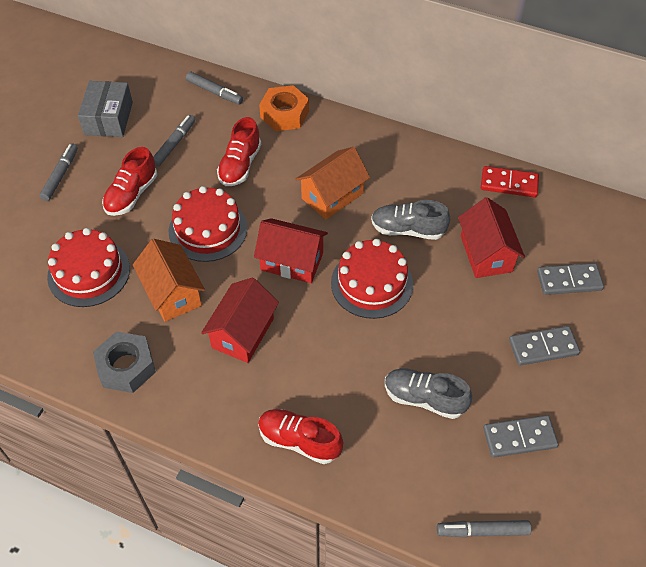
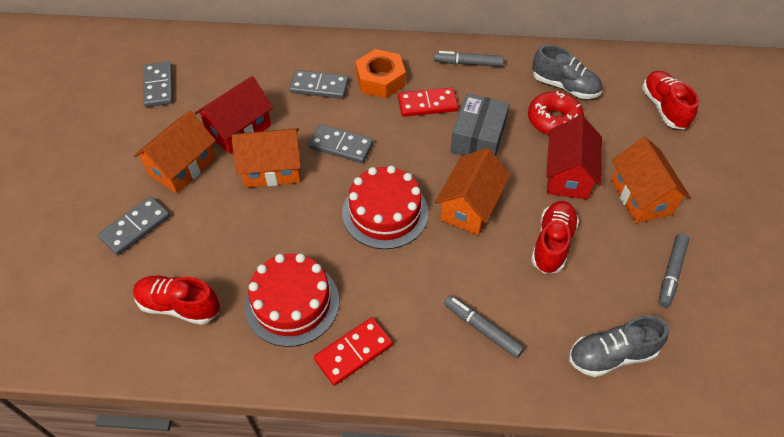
grey domino: 3 -> 4
grey marker: 4 -> 3
grey nut: 1 -> 0
orange house: 2 -> 4
red cake: 3 -> 2
red domino: 1 -> 2
red donut: 0 -> 1
red house: 3 -> 2

